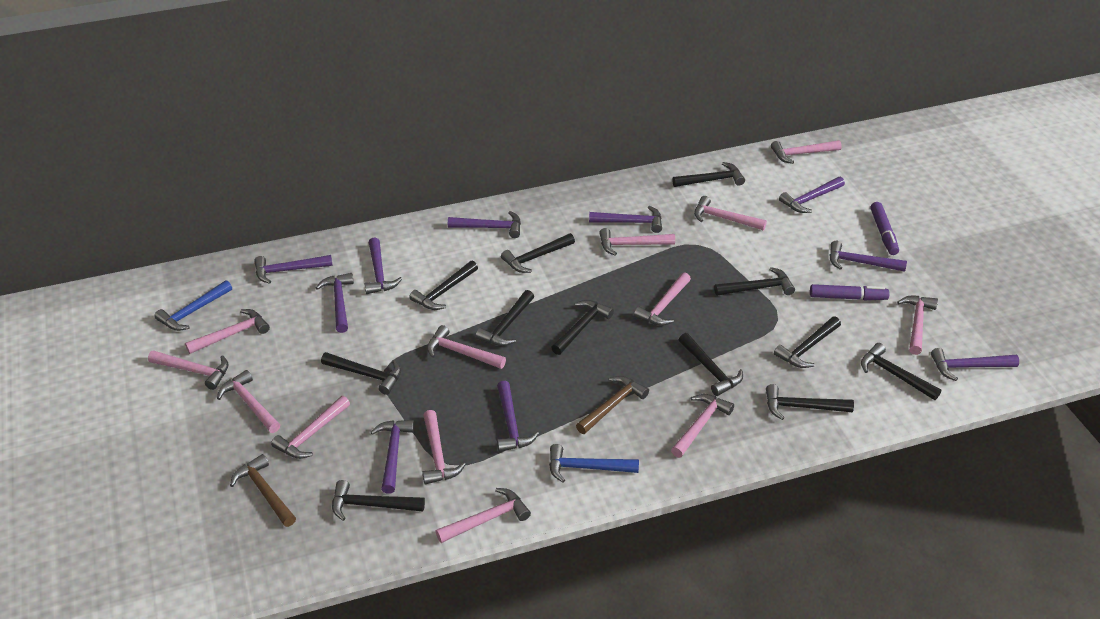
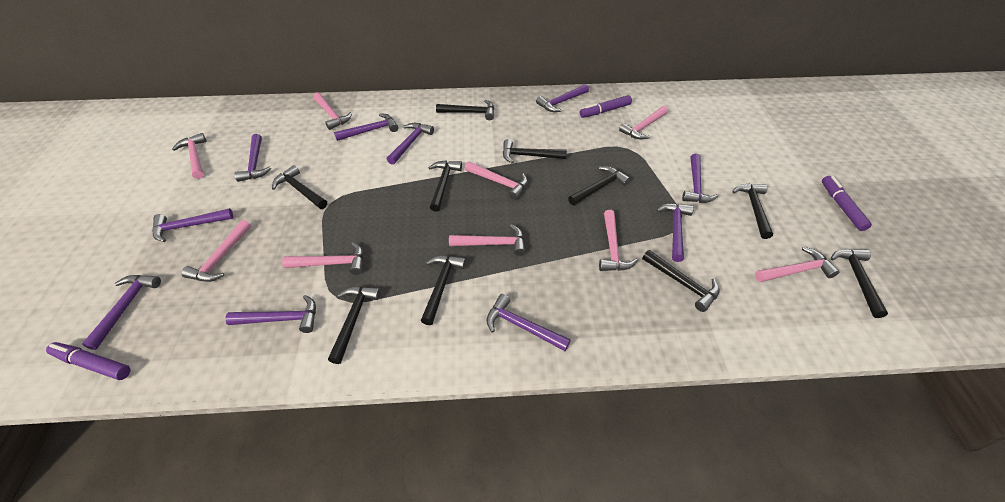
black hammer: 12 -> 10
blue hammer: 2 -> 0
brown hammer: 2 -> 0
pink hammer: 13 -> 9
purple marker: 2 -> 3

